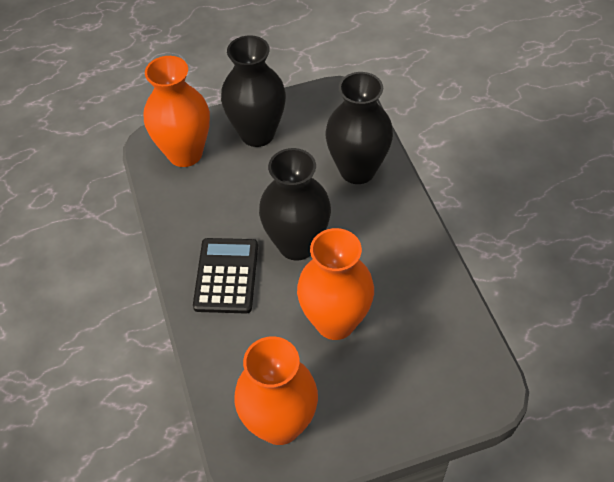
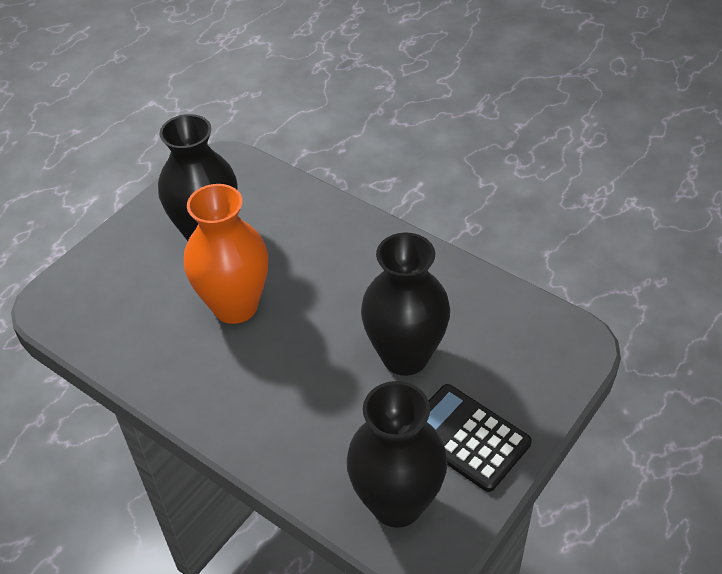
orange vase: 3 -> 1

